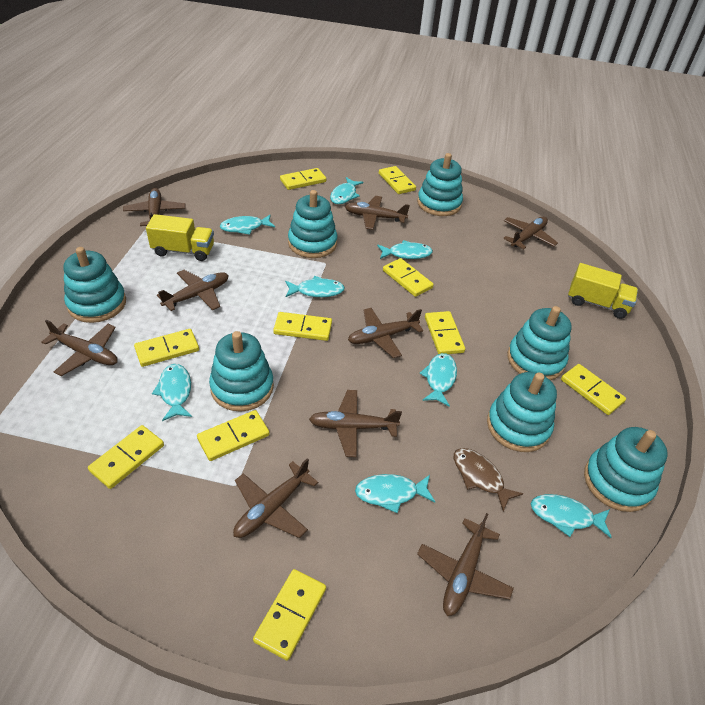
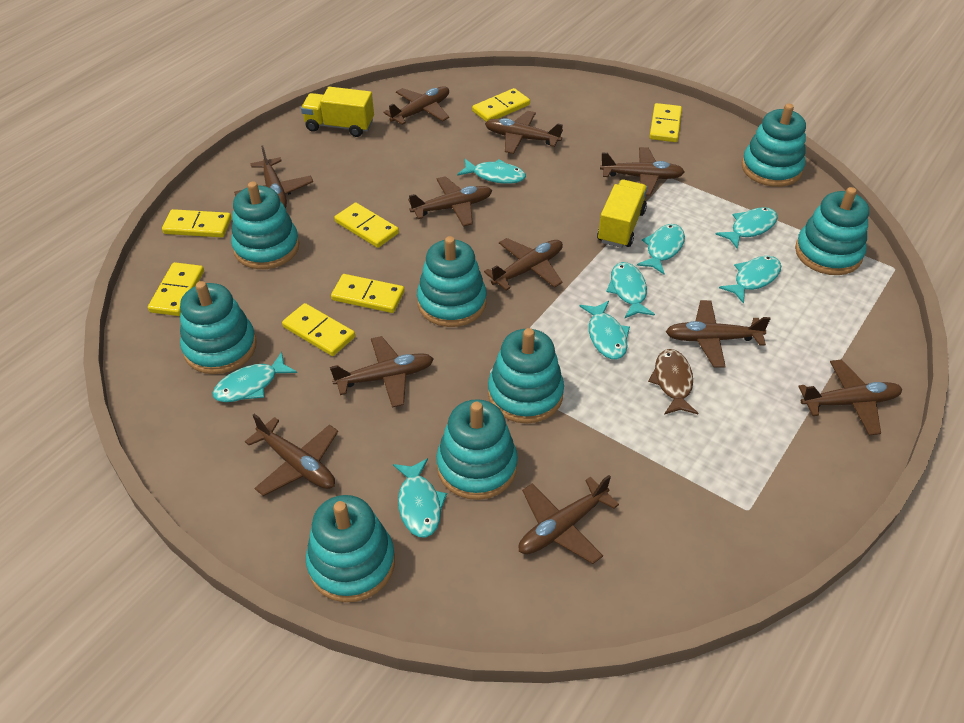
brown plane: 9 -> 11
turquoise stacking toy: 7 -> 8
yellow domino: 10 -> 7

